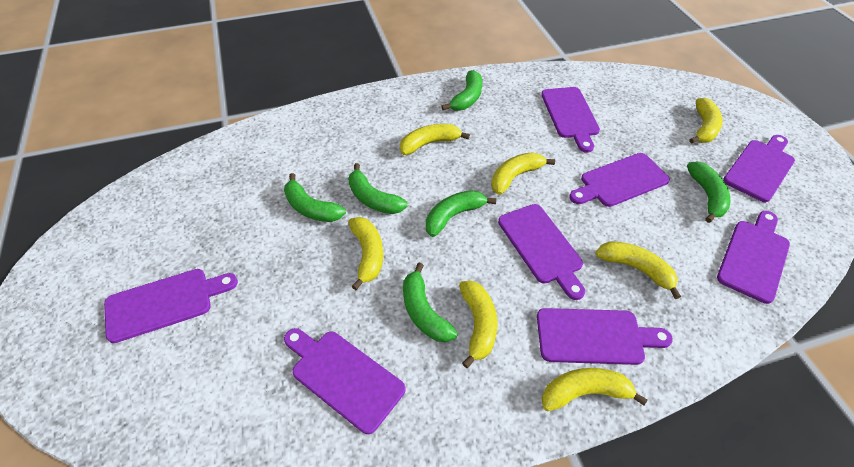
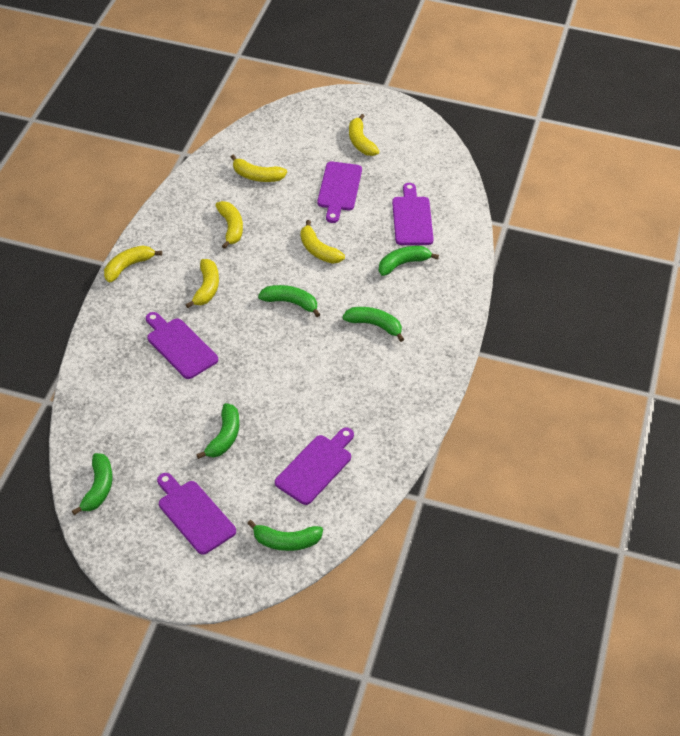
purple cutting board: 8 -> 5
yellow banana: 7 -> 6

